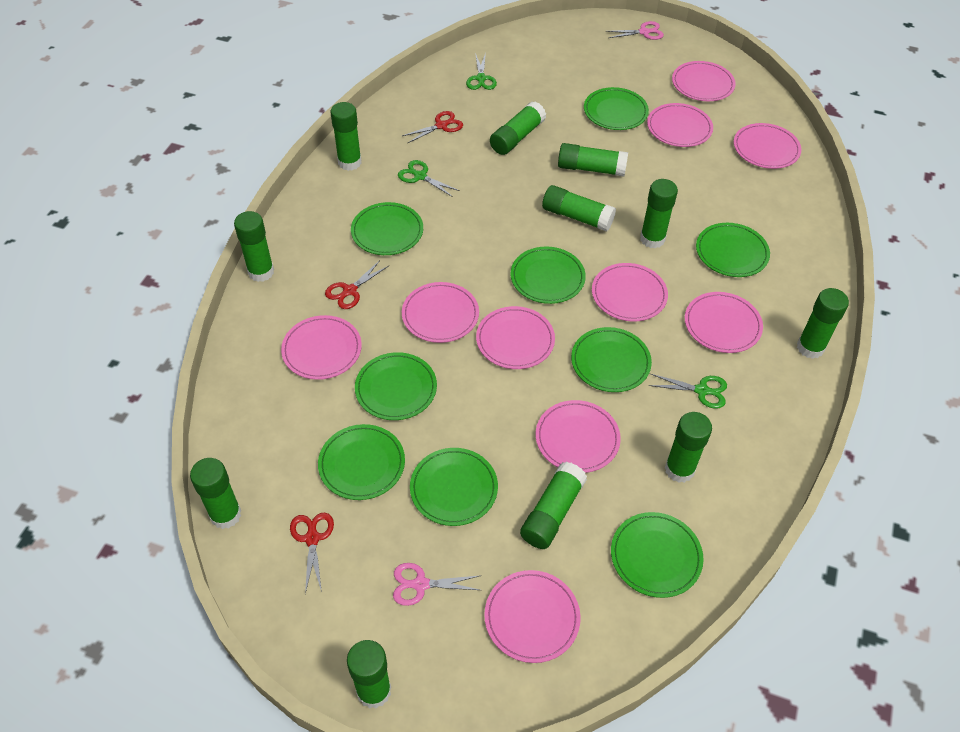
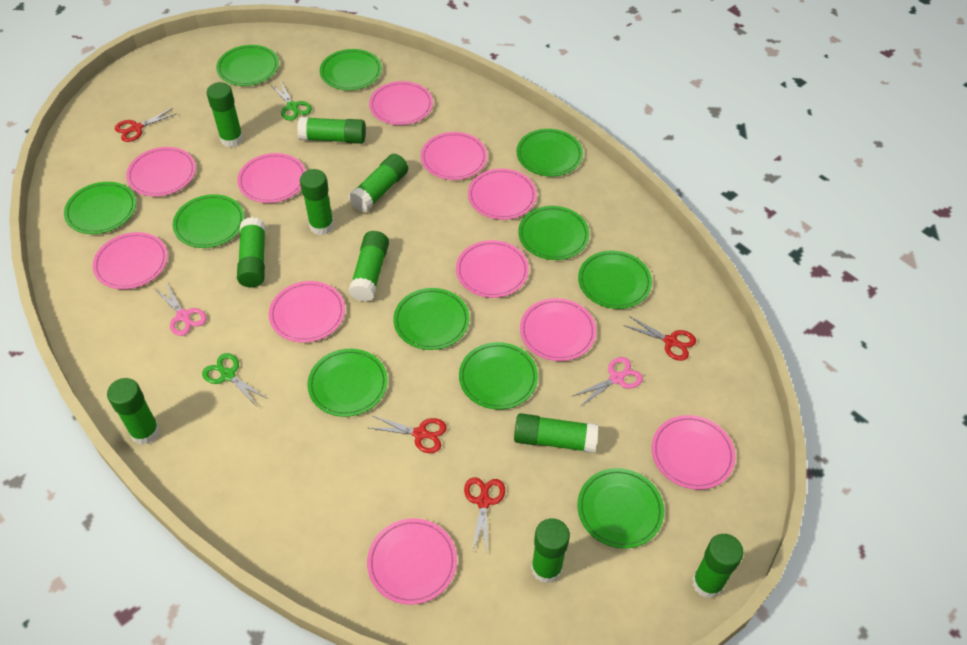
green glue stick: 11 -> 10
green plate: 9 -> 11
green scissors: 3 -> 2
pink plate: 10 -> 11
red scissors: 3 -> 4

